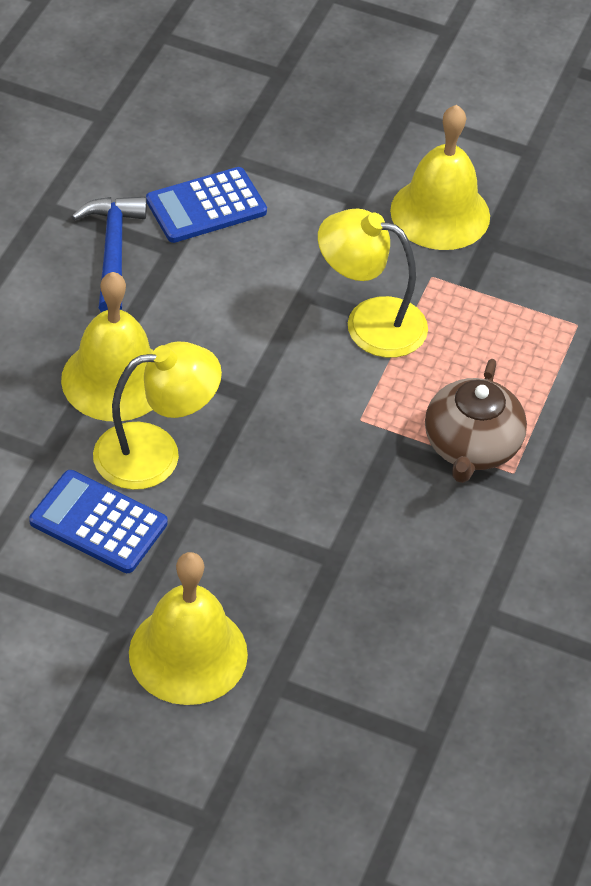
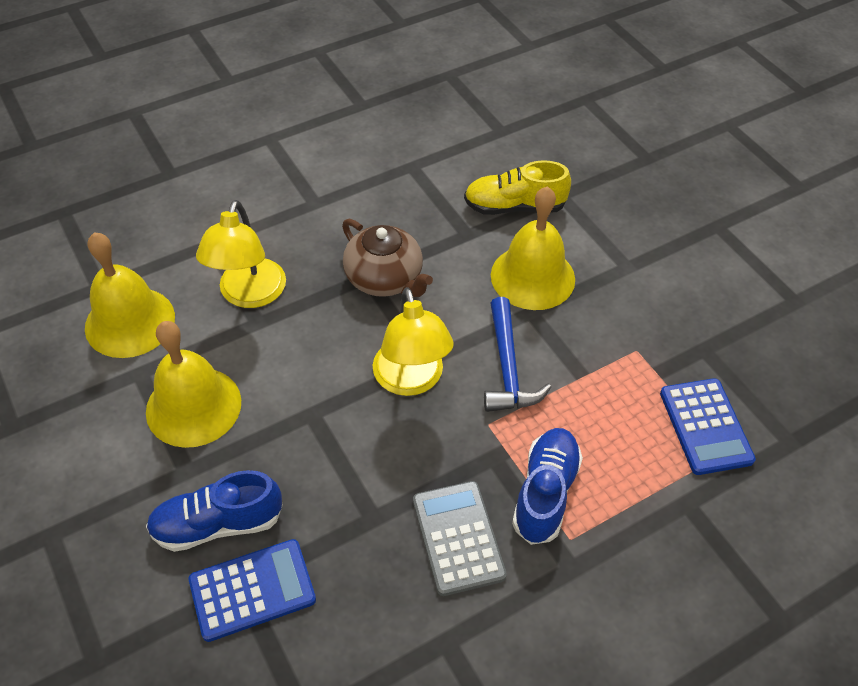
blue shoe: 0 -> 2
grey calculator: 0 -> 1
yellow shoe: 0 -> 1

